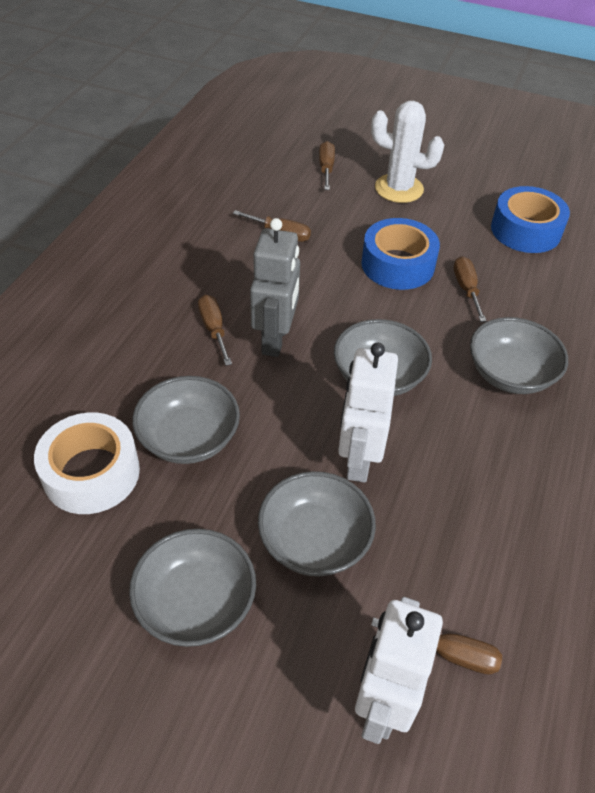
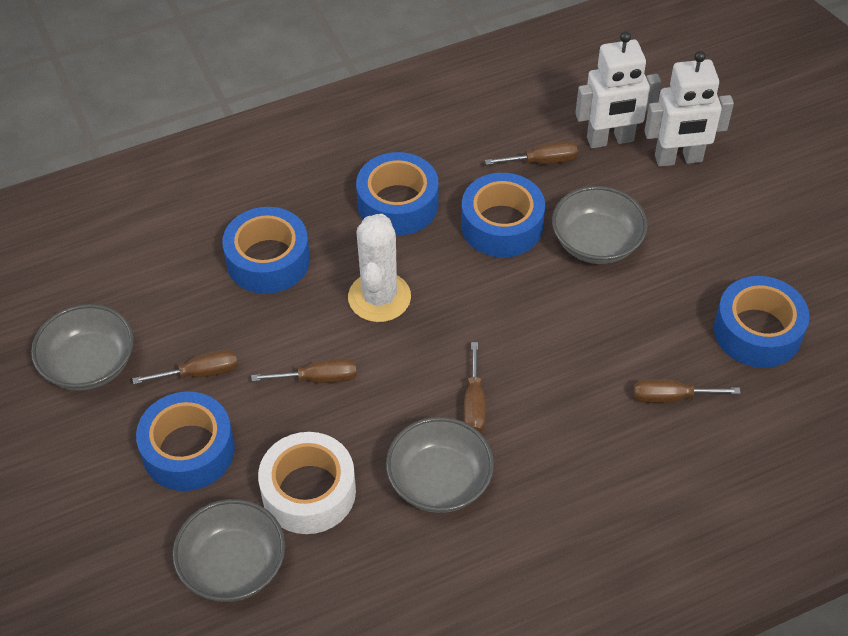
blue tape: 2 -> 5
grey bowl: 5 -> 4
grey robot: 1 -> 0

